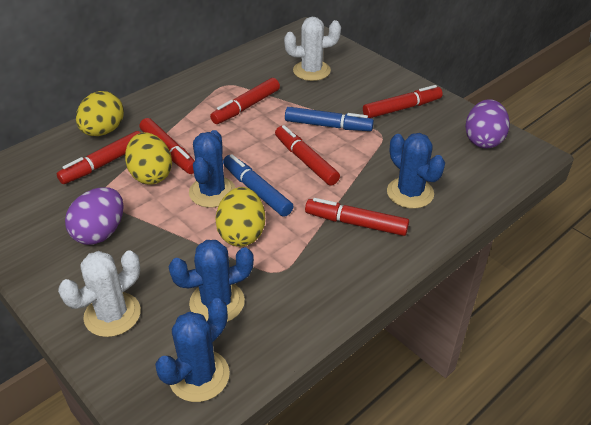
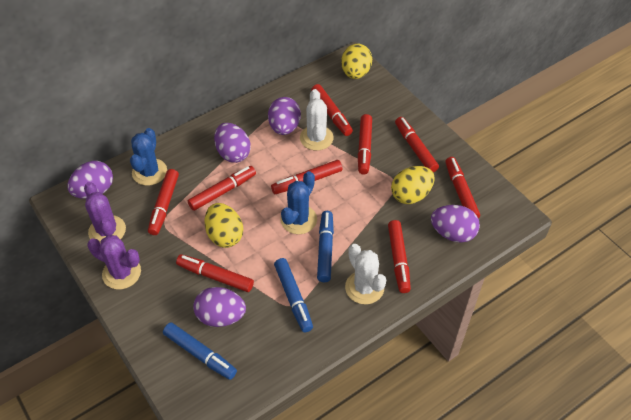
blue cactus: 4 -> 2
blue marker: 2 -> 3
purple cactus: 0 -> 2
purple egg: 2 -> 5
red marker: 6 -> 9

